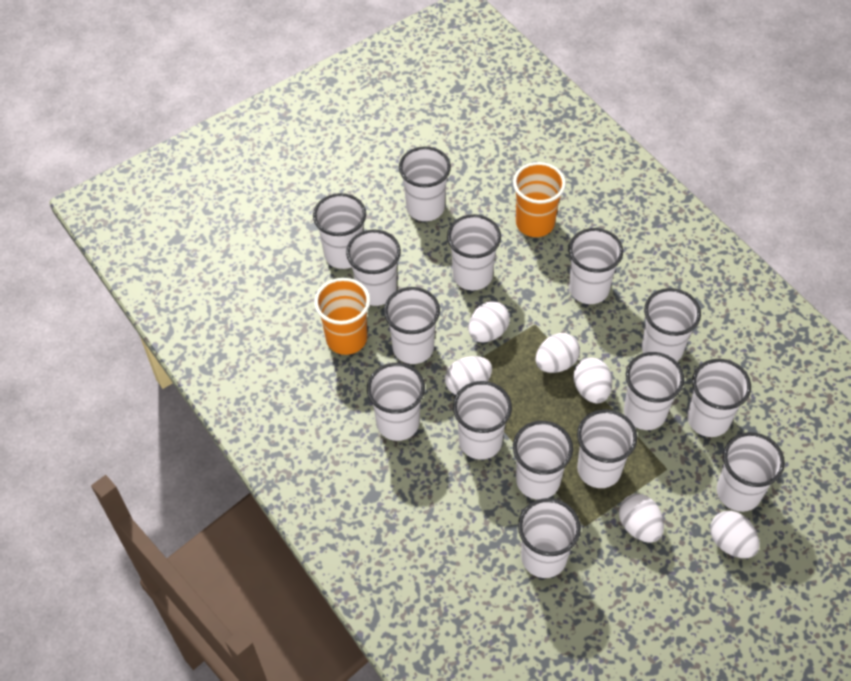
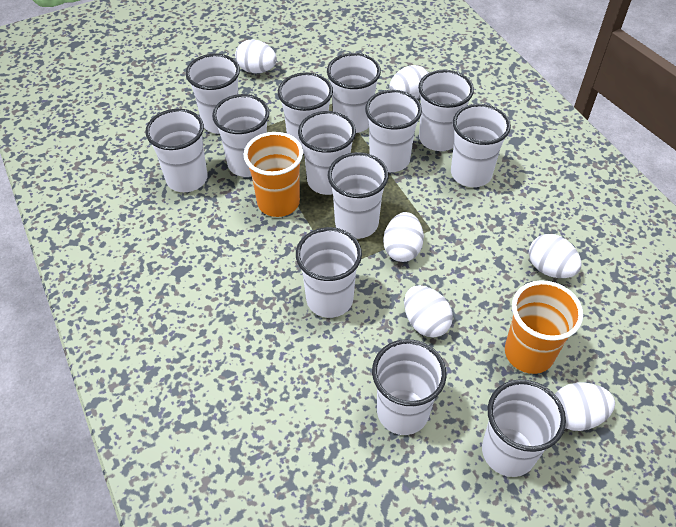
white cup: 15 -> 13

